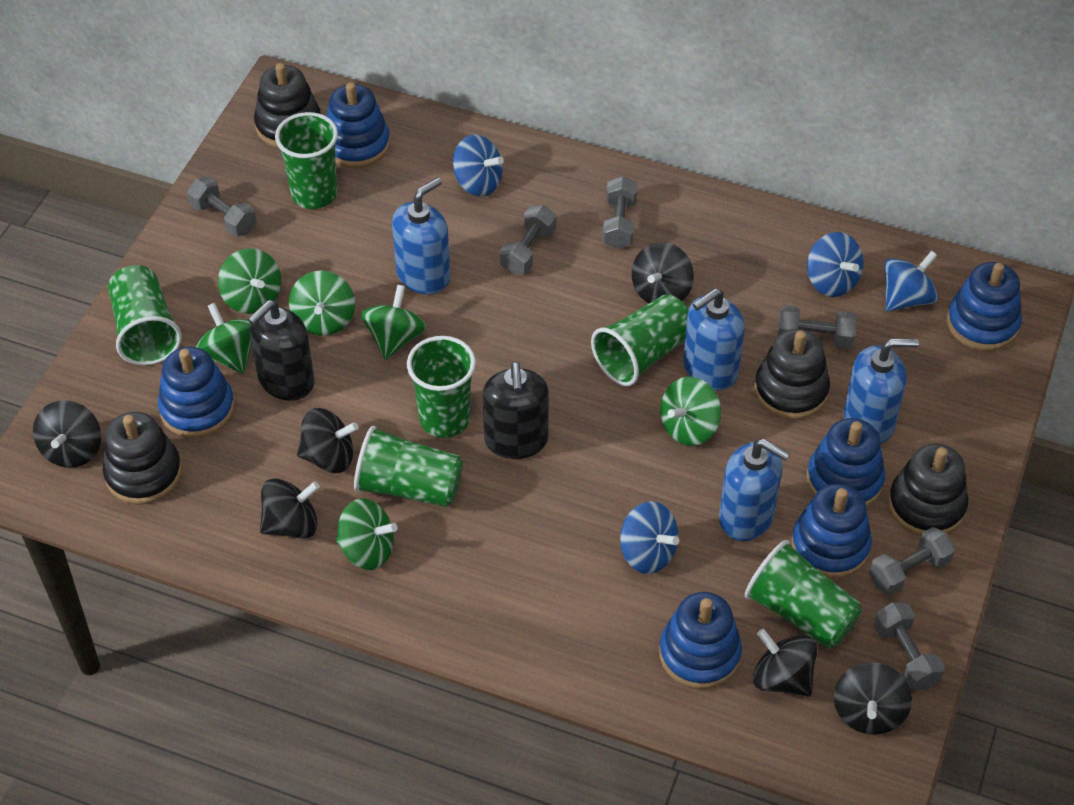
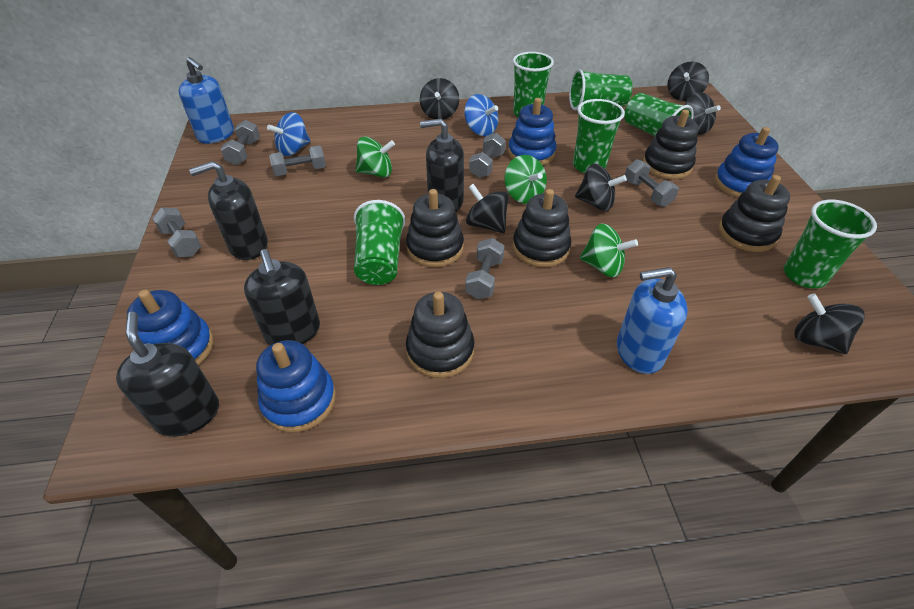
black soap dispenser: 2 -> 4
black stacking toy: 4 -> 5
blue soap dispenser: 4 -> 2
blue spinning top: 4 -> 2
blue stacking toy: 6 -> 4
green spinning top: 6 -> 3

